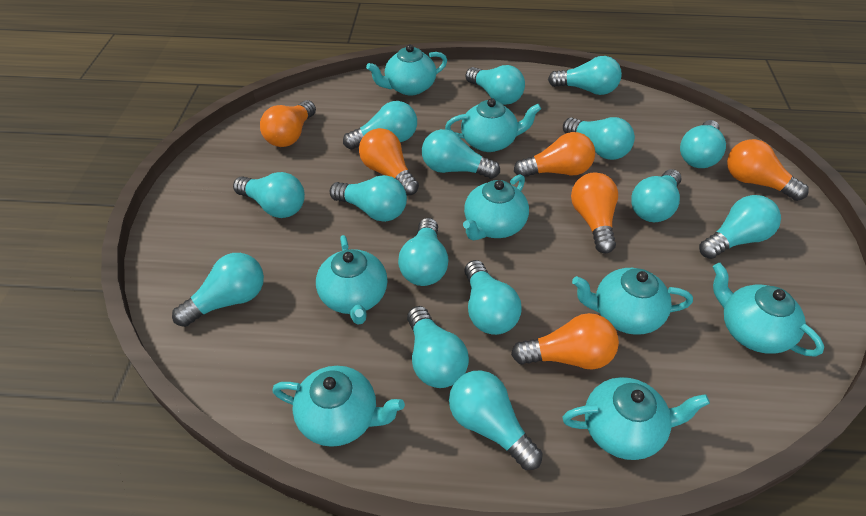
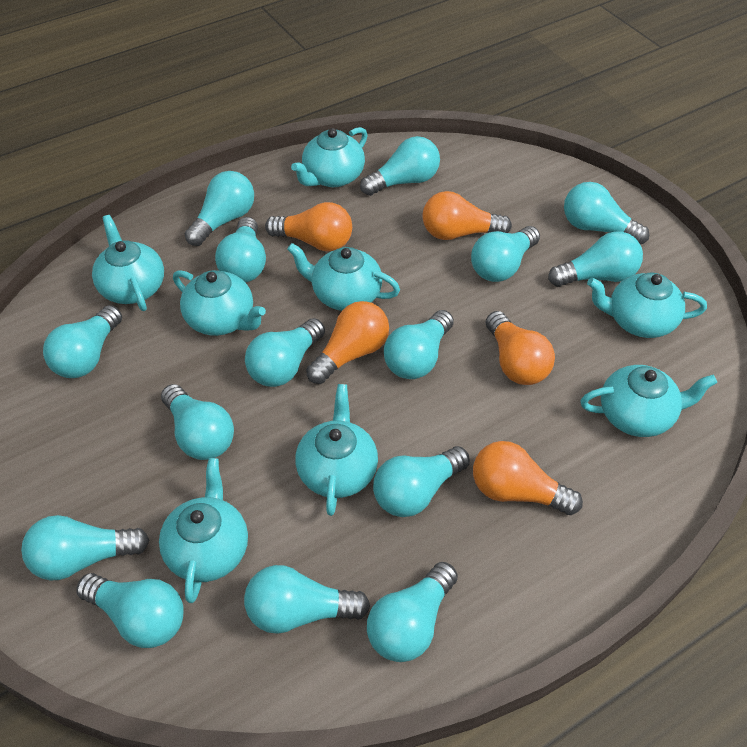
orange light bulb: 6 -> 5

